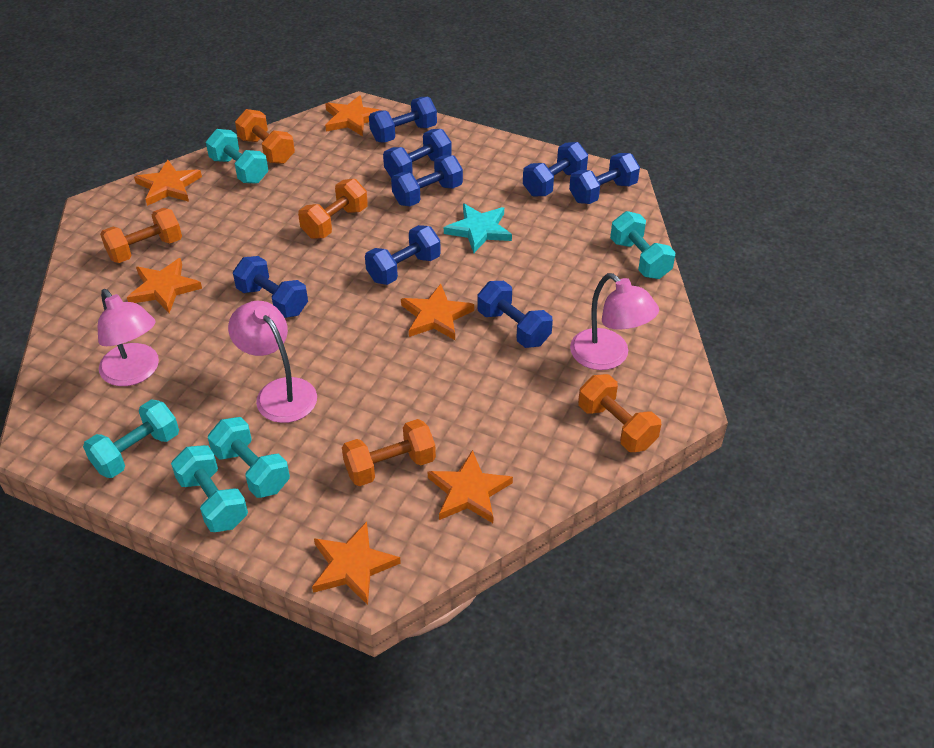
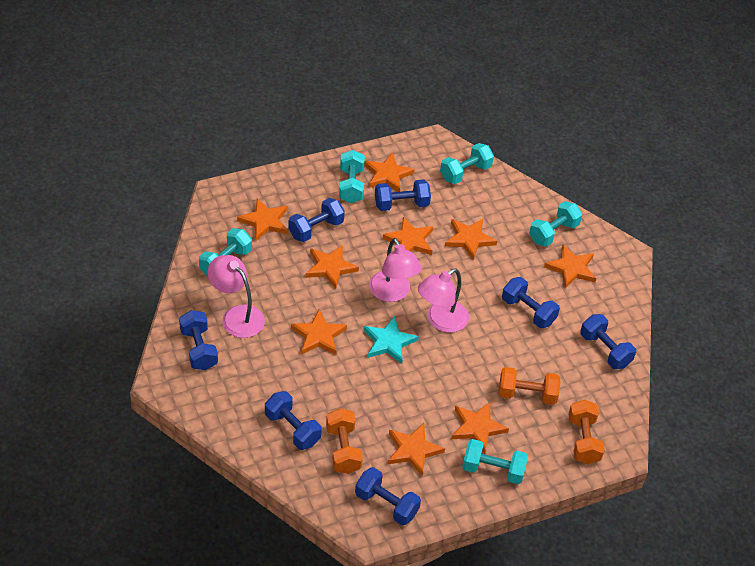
blue dumbbell: 8 -> 7
orange dumbbell: 5 -> 3
orange star: 6 -> 9

